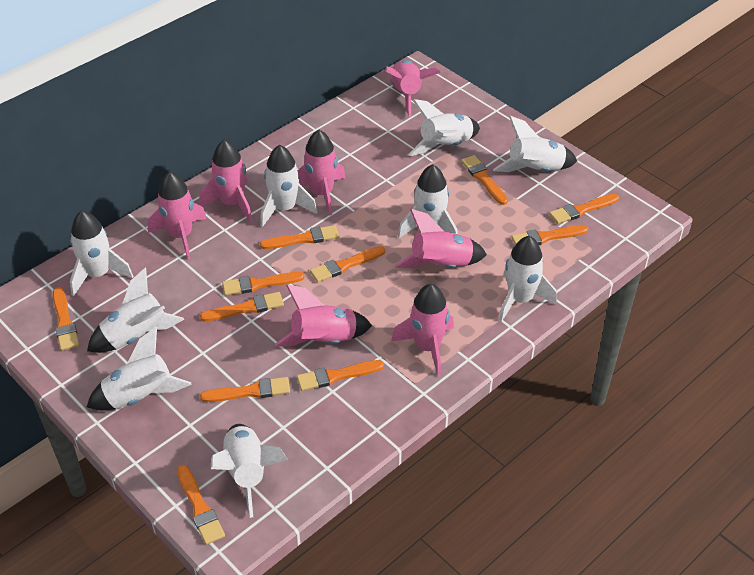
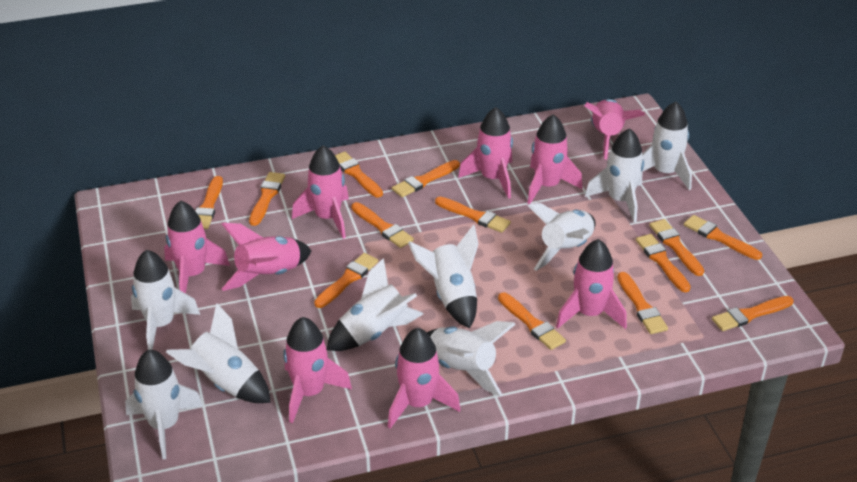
orange brush: 11 -> 13
pink rocket: 7 -> 9

